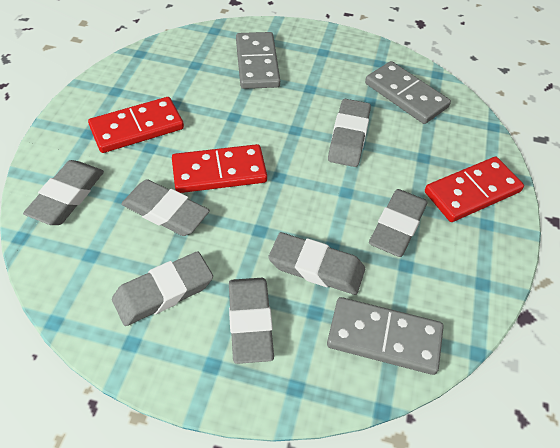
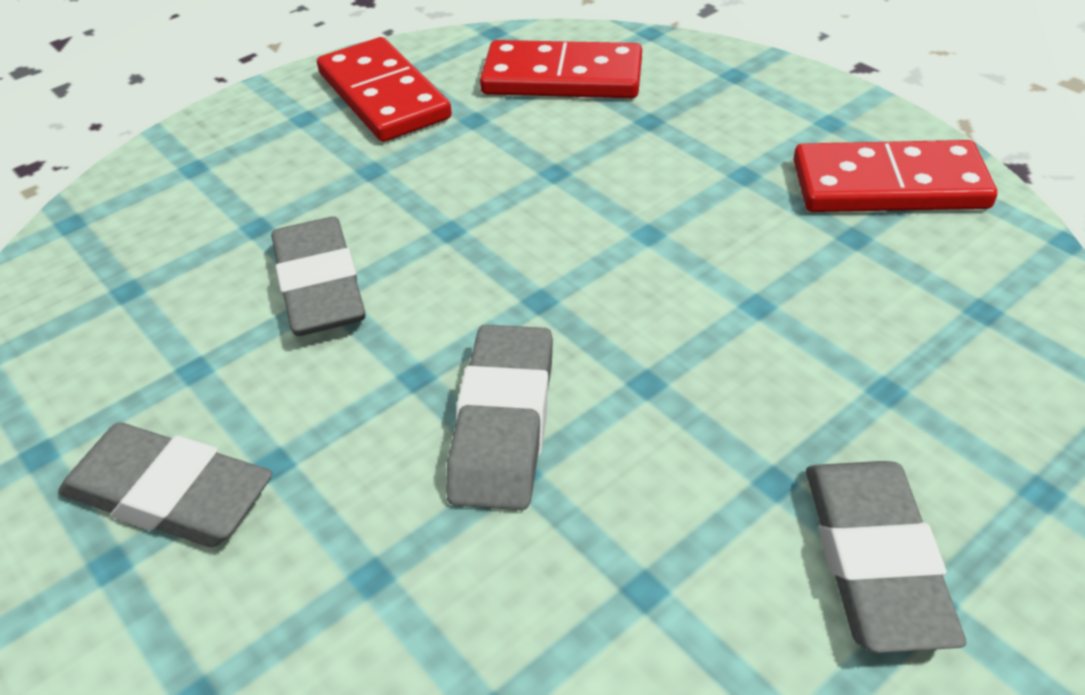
grey domino: 3 -> 0
grey eraser: 7 -> 4

